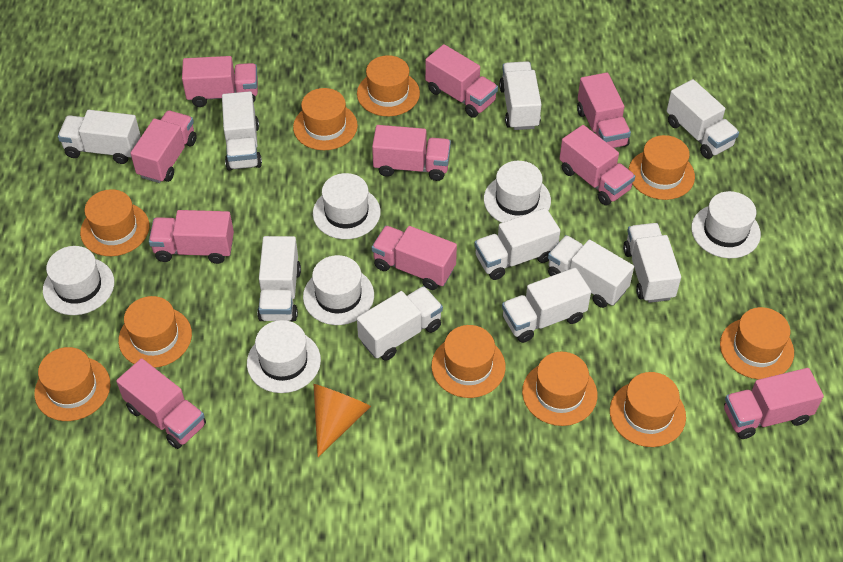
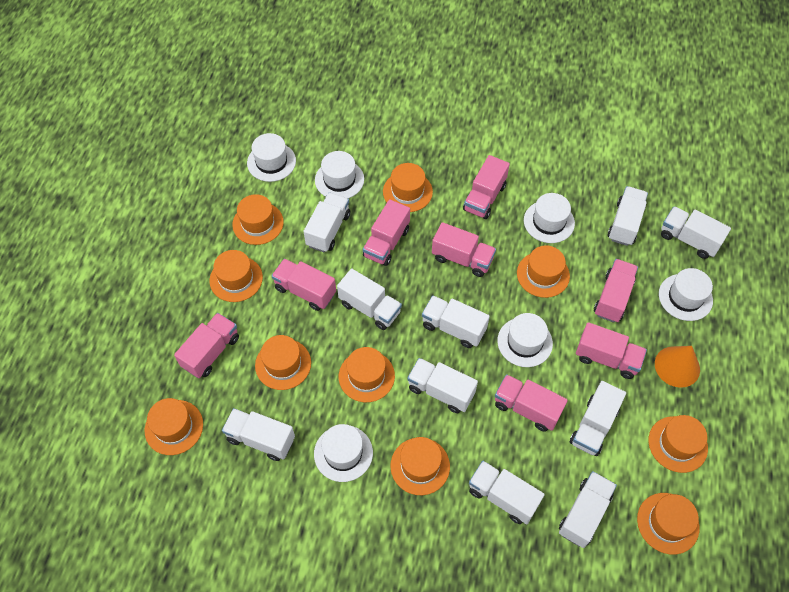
pink truck: 10 -> 8

